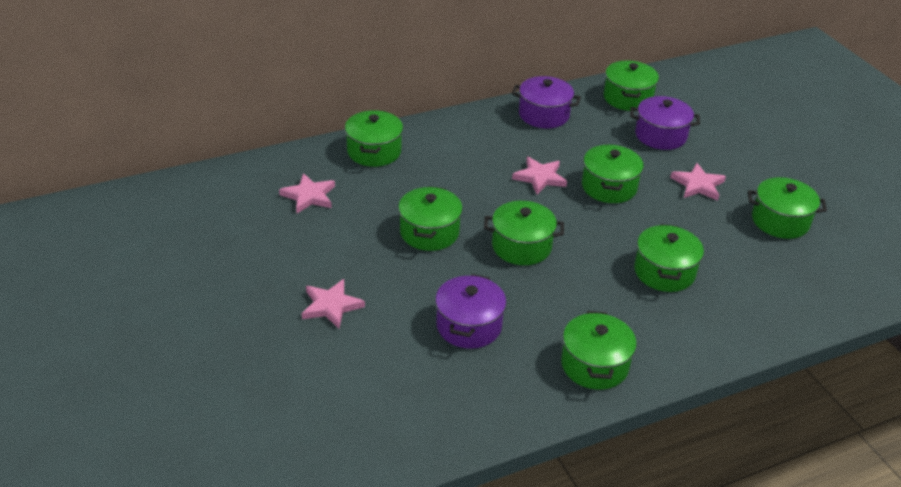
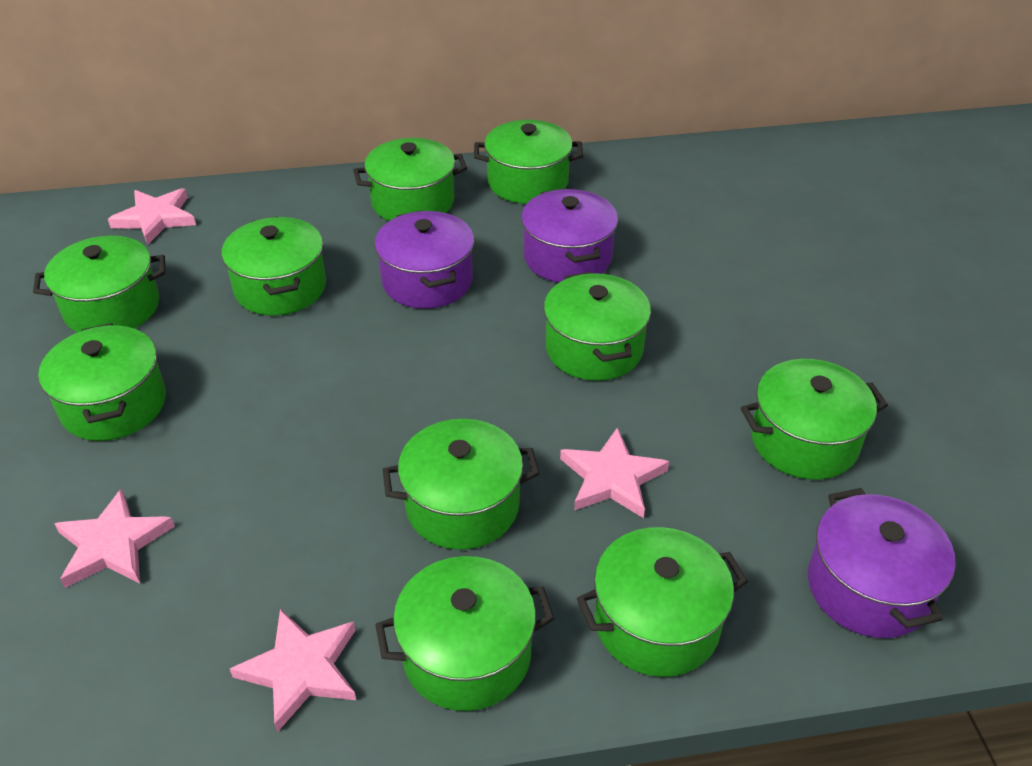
green pot: 8 -> 10

